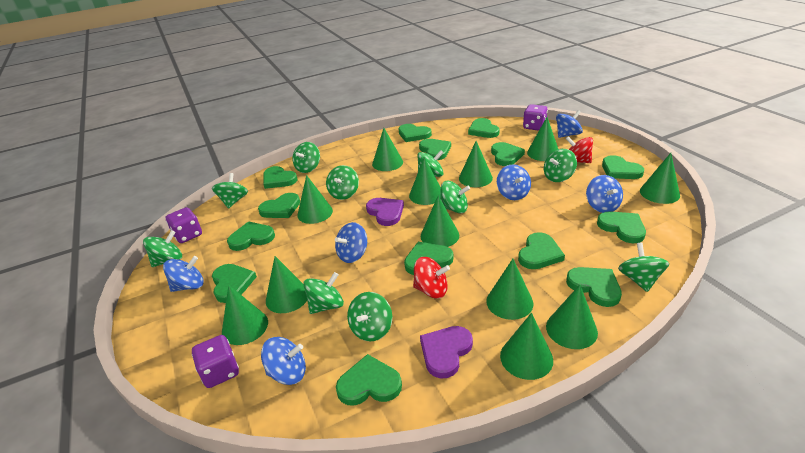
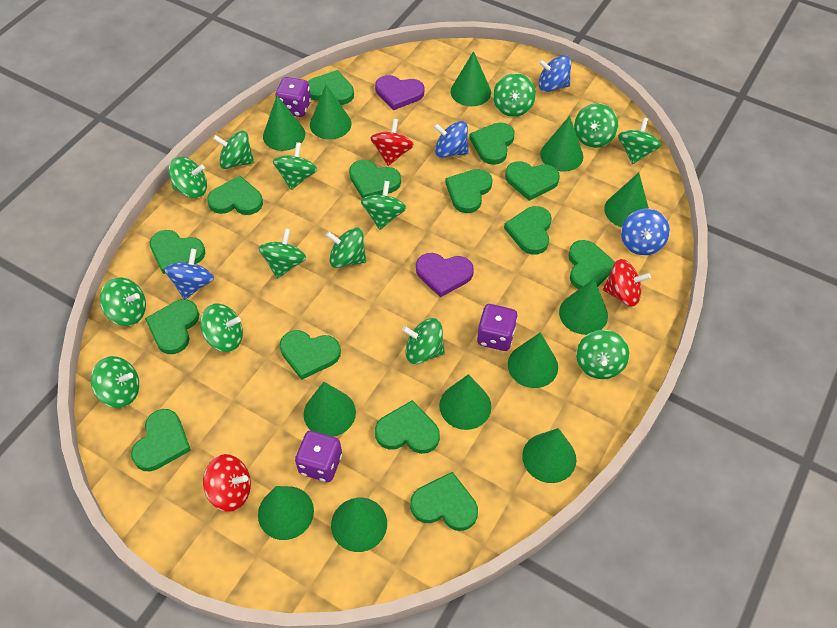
blue spinning top: 6 -> 4
green spinning top: 10 -> 14
red spinning top: 2 -> 3

